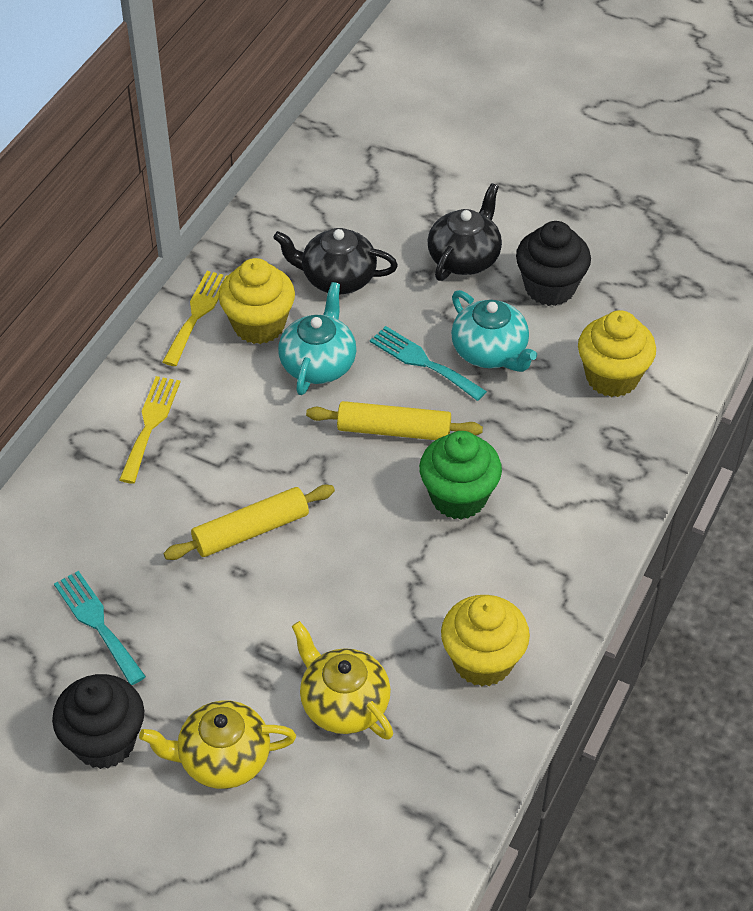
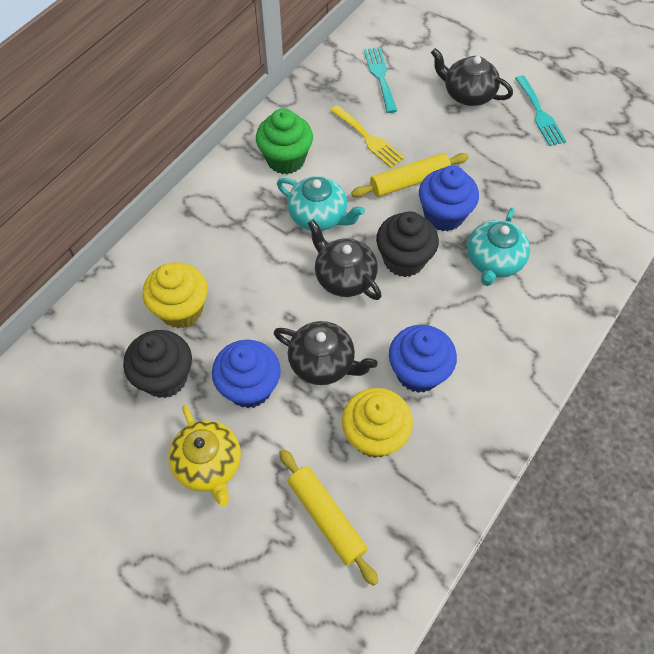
black teapot: 2 -> 3
blue cupcake: 0 -> 3
yellow cupcake: 3 -> 2
yellow fork: 2 -> 1
yellow teapot: 2 -> 1

